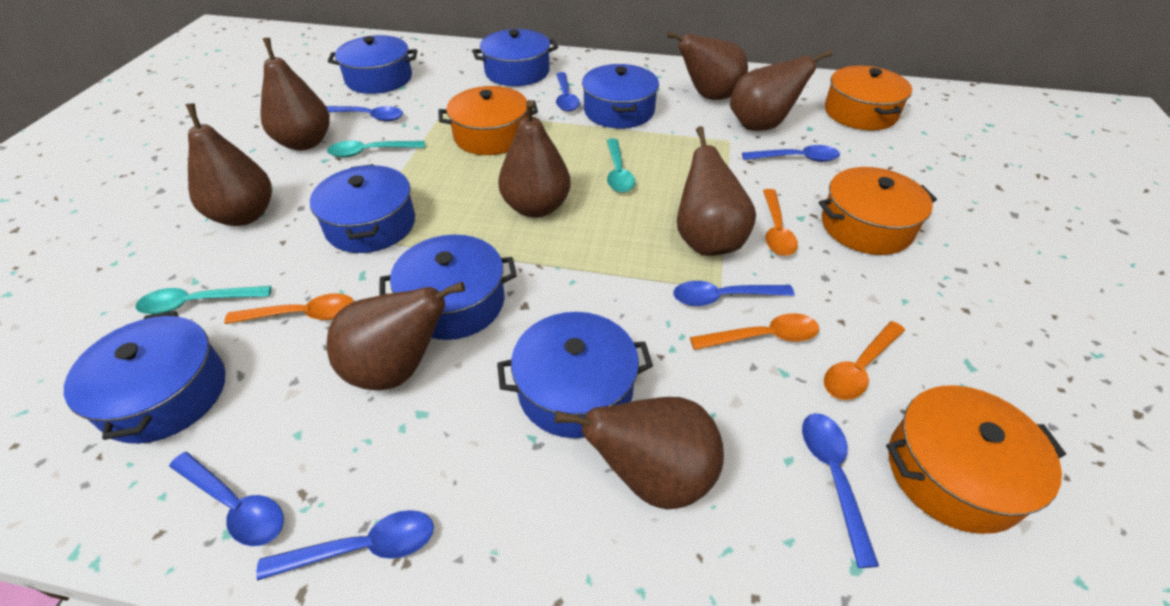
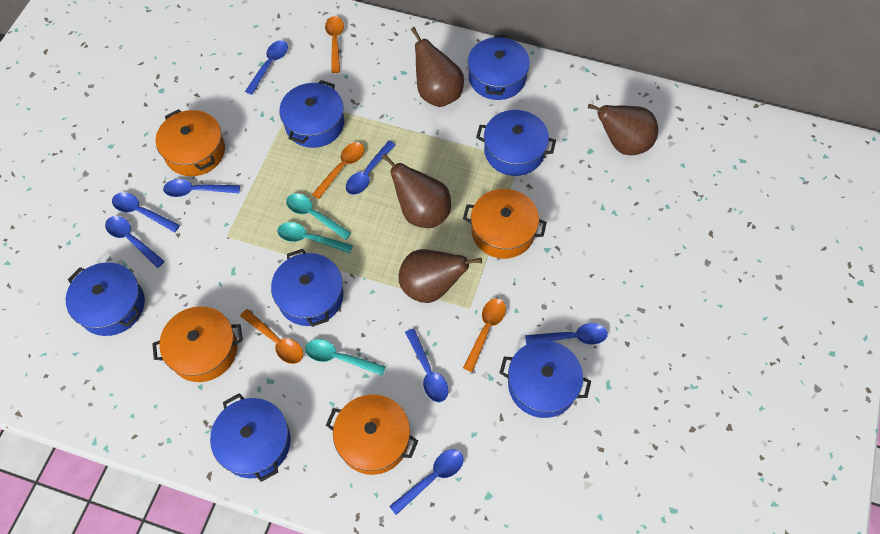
blue spoon: 7 -> 8
brown pear: 8 -> 4

